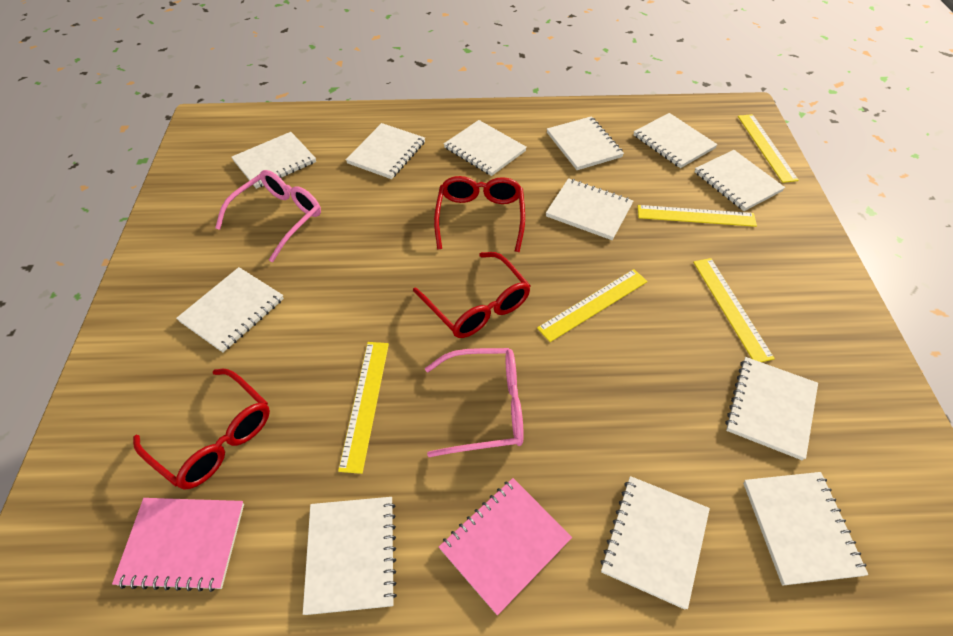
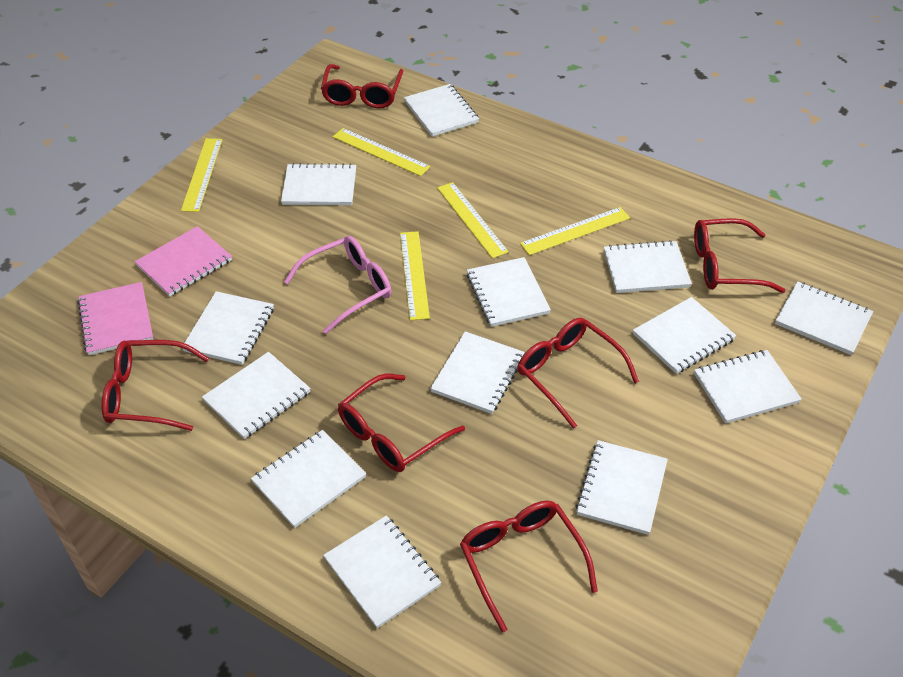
pink glasses: 2 -> 1
red glasses: 3 -> 6
white notebook: 12 -> 13

